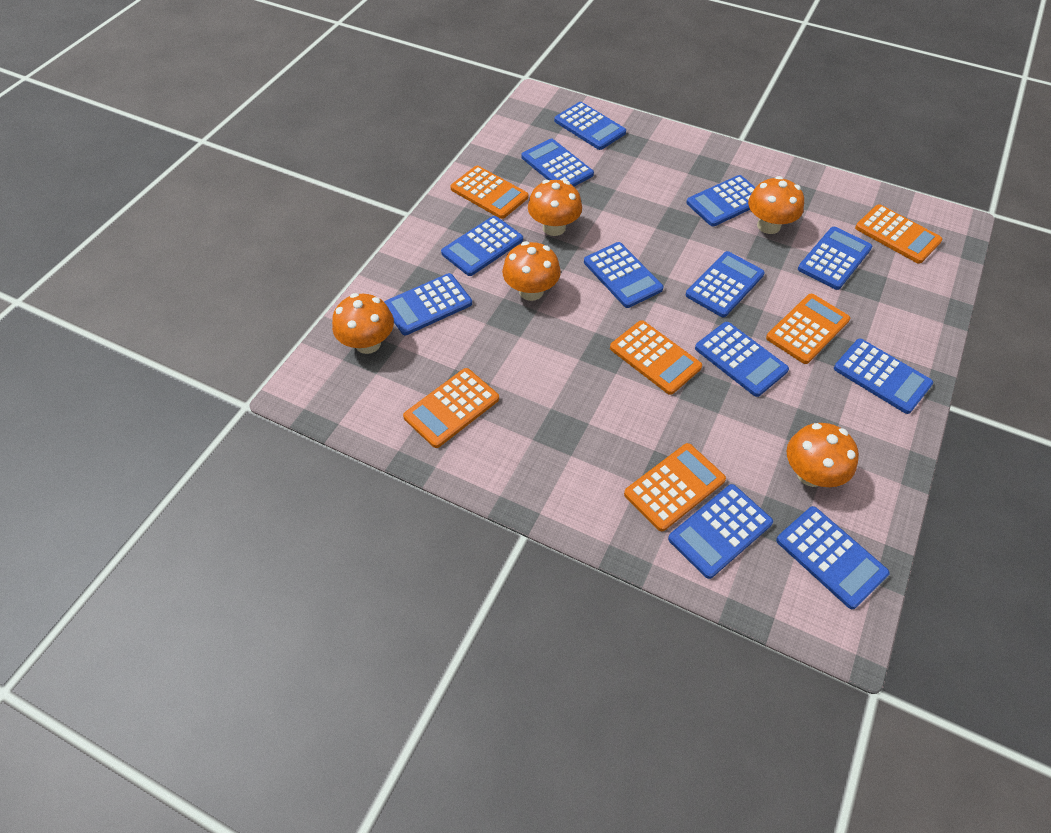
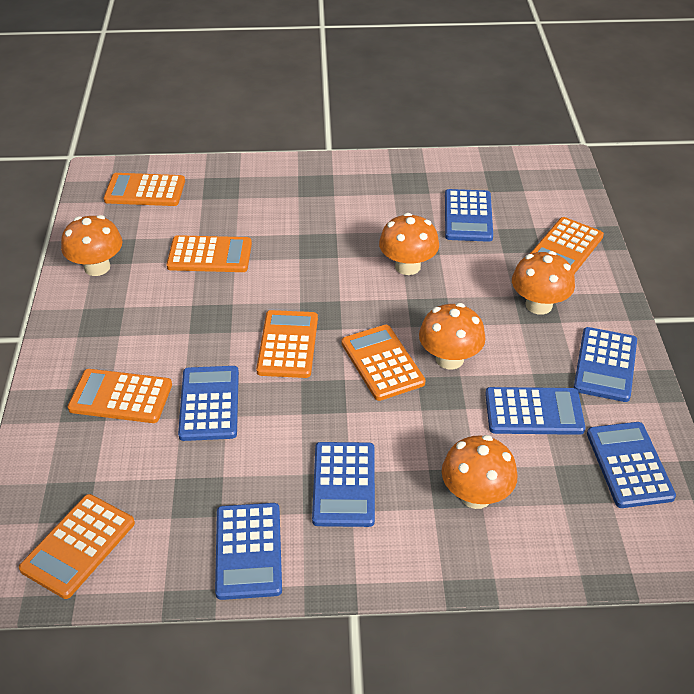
blue calculator: 12 -> 7
orange calculator: 6 -> 7

